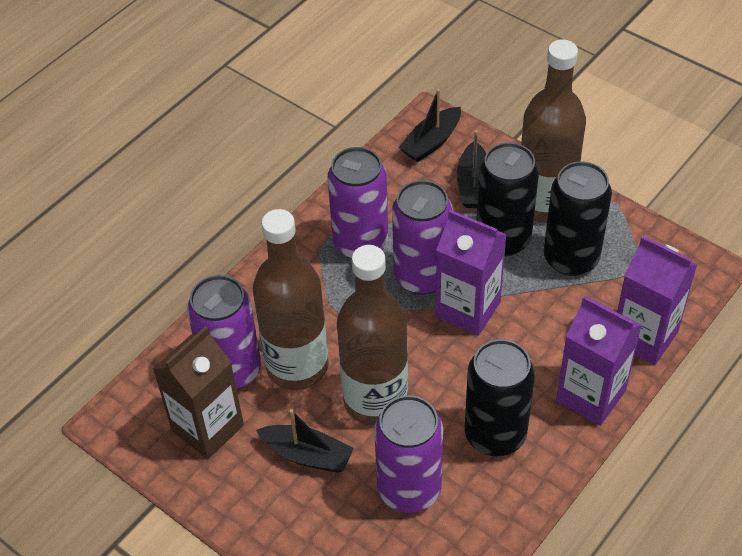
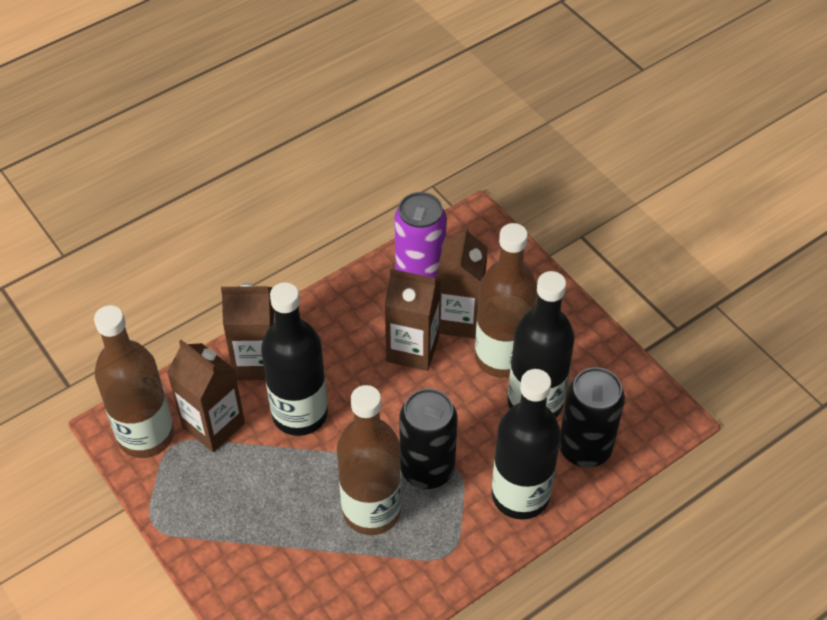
black boat: 3 -> 0
black bottle: 0 -> 3
black can: 3 -> 2
brown carton: 1 -> 4
purple can: 4 -> 1
purple carton: 3 -> 0

